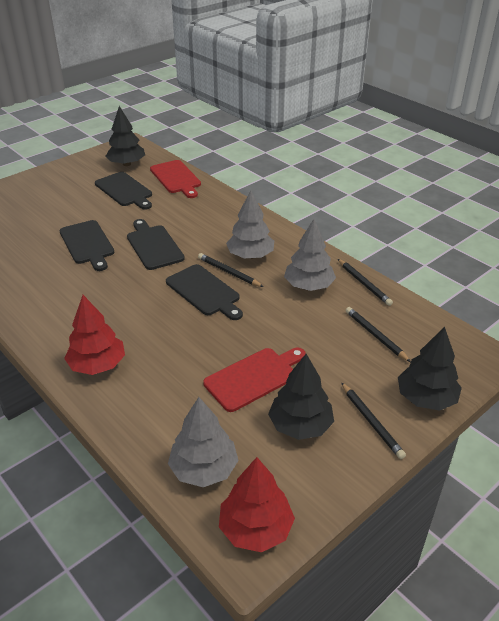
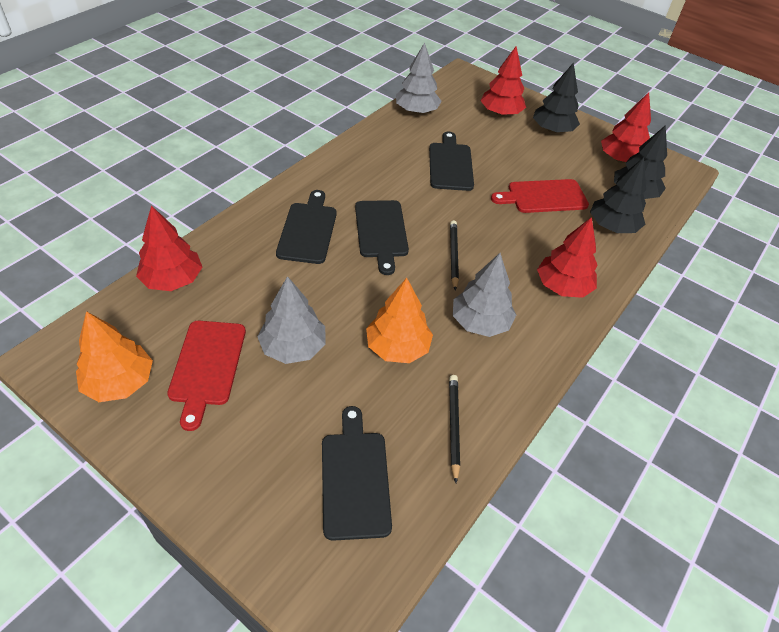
black pencil: 4 -> 2
orange tree: 0 -> 2
red tree: 2 -> 4

